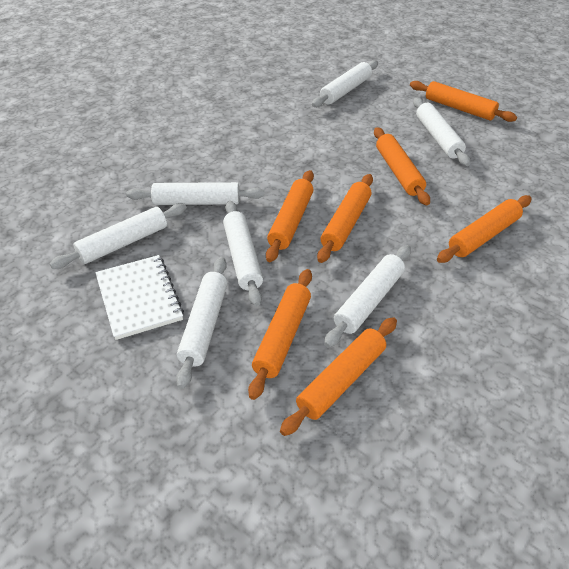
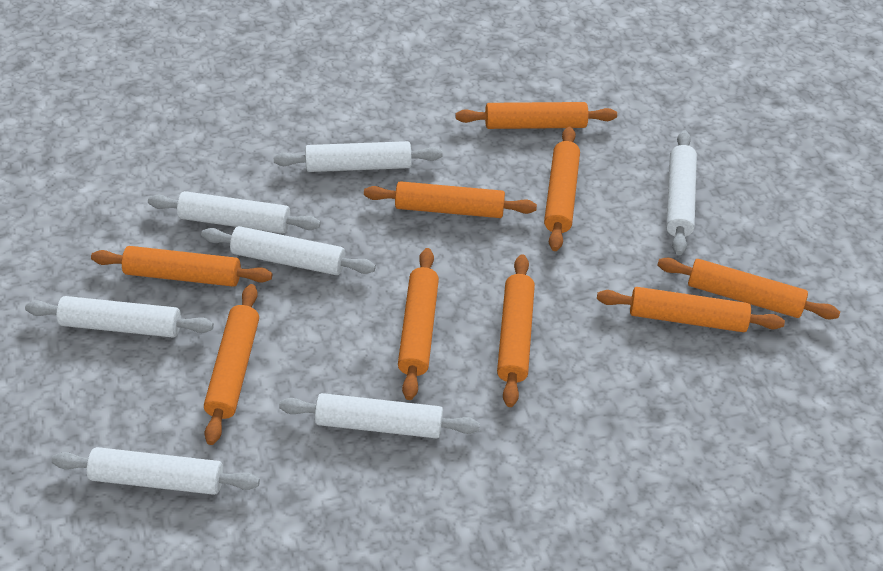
orange rolling pin: 7 -> 9
white notebook: 1 -> 0

